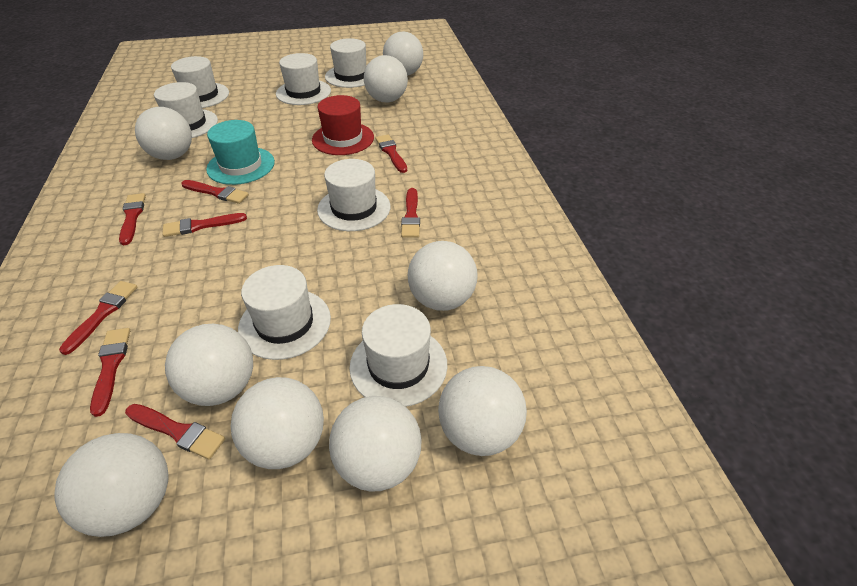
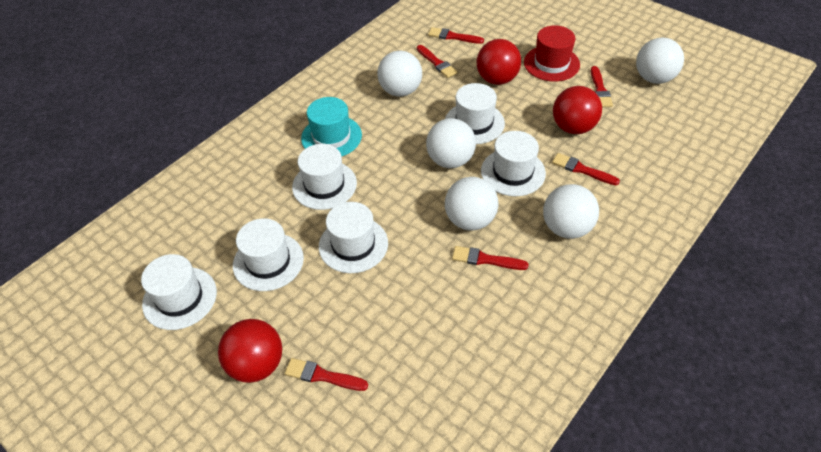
red ball: 0 -> 3
red brush: 8 -> 6
white ball: 9 -> 5
white hat: 7 -> 6

